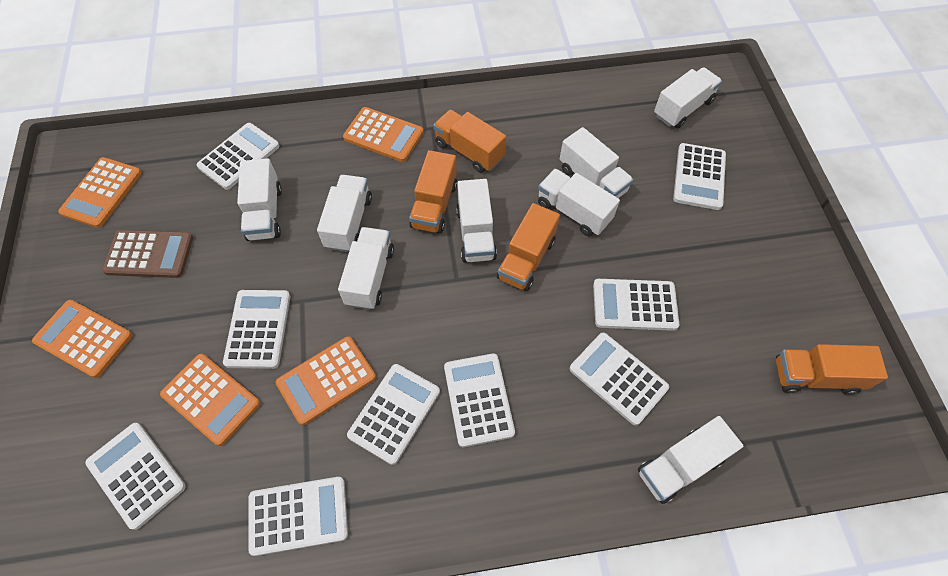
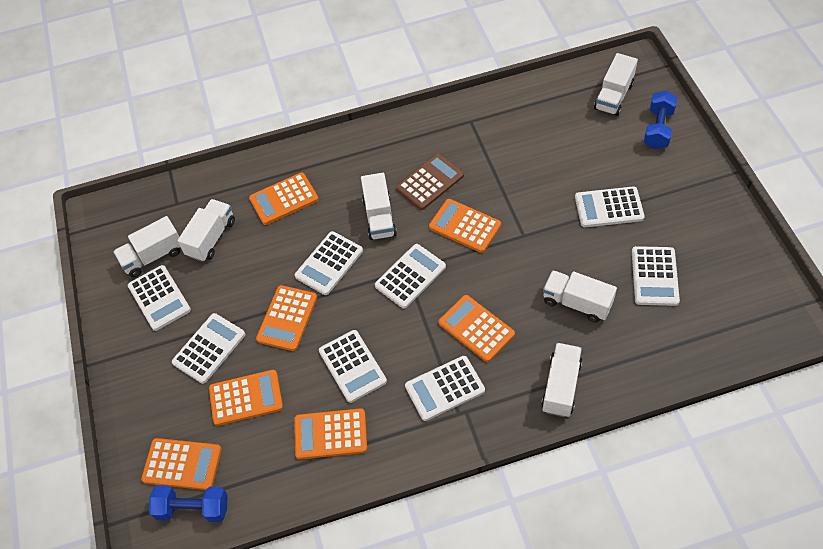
blue dumbbell: 0 -> 2
orange calculator: 5 -> 7
orange truck: 4 -> 0
white calculator: 9 -> 8
white truck: 8 -> 6

